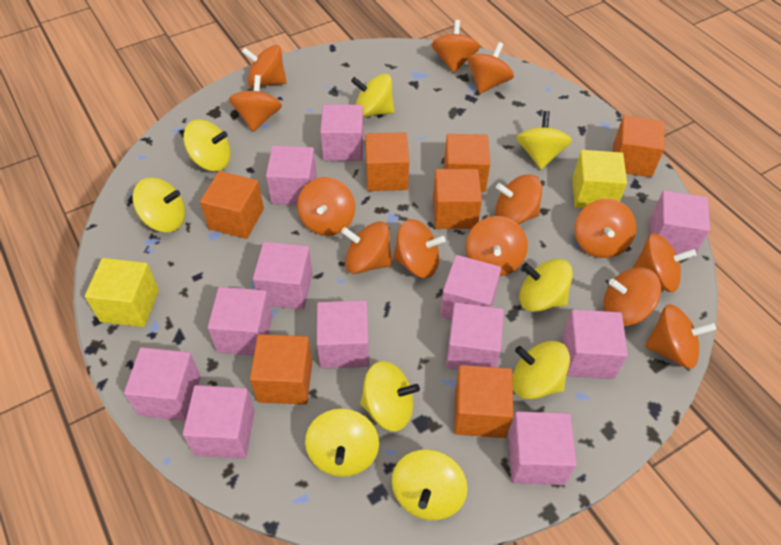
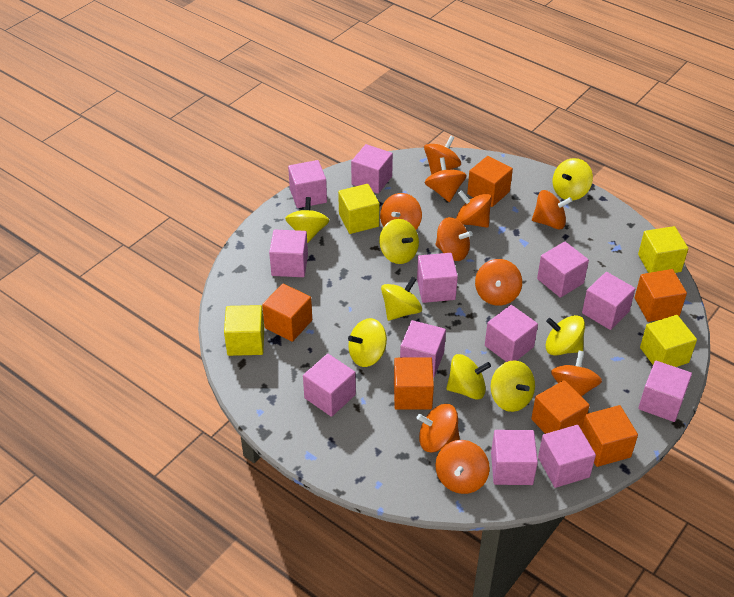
orange cube: 7 -> 6
orange spinning top: 13 -> 10
yellow cube: 2 -> 4
yellow spinning top: 9 -> 8

